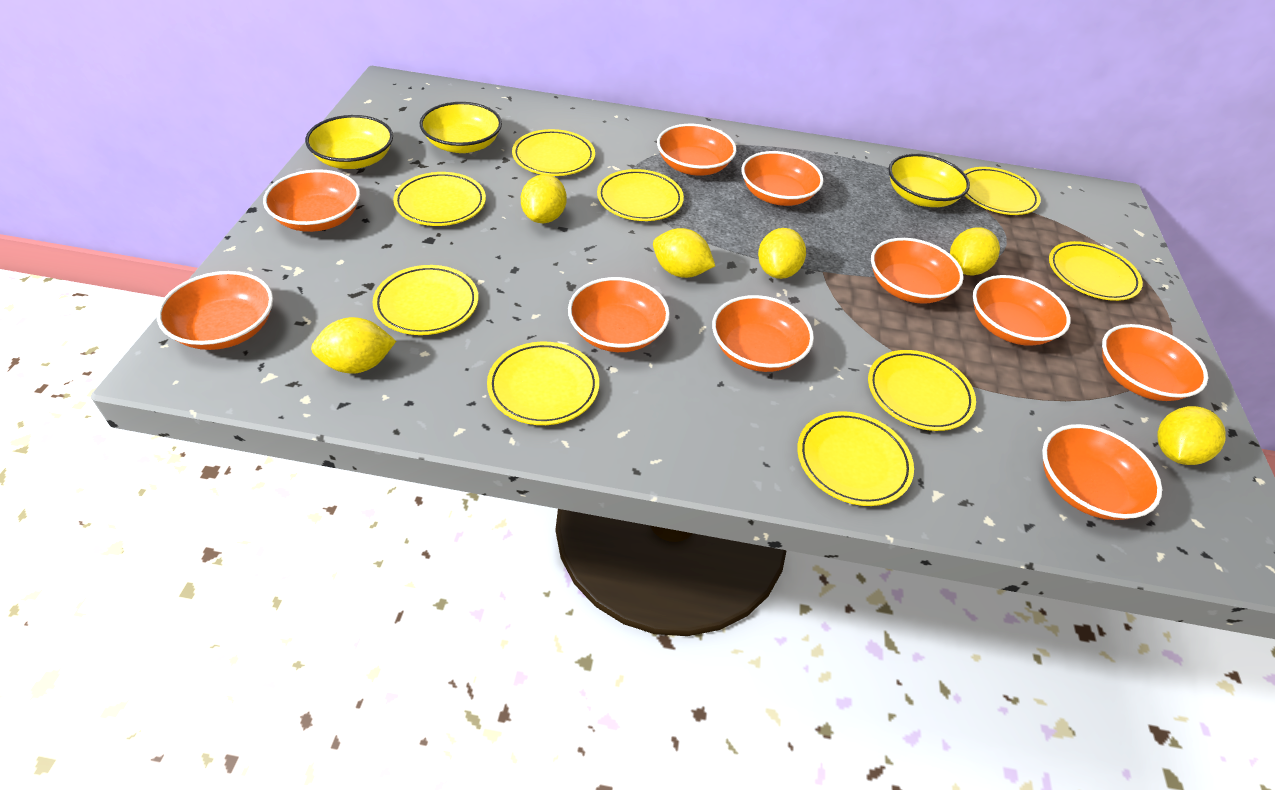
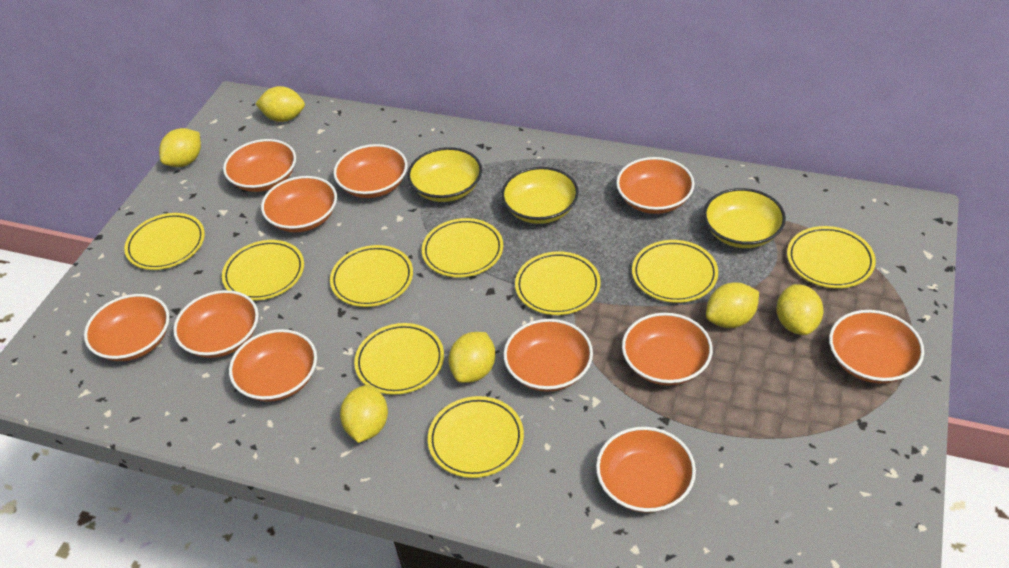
orange bowl: 10 -> 11

